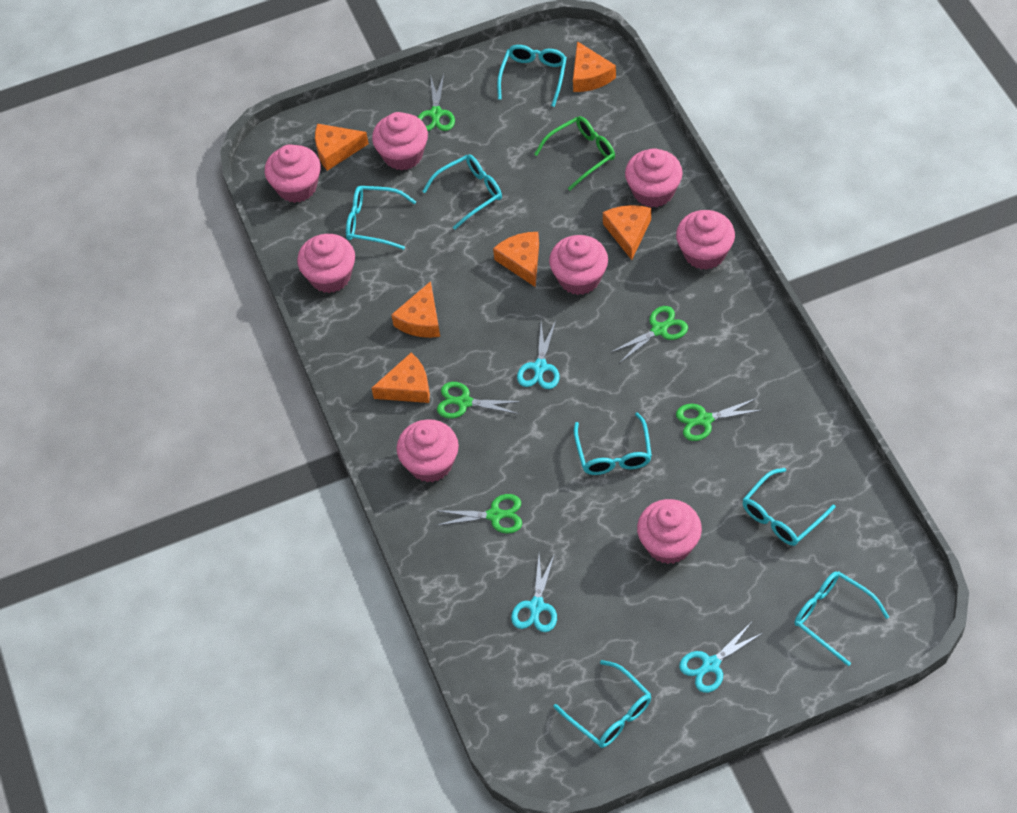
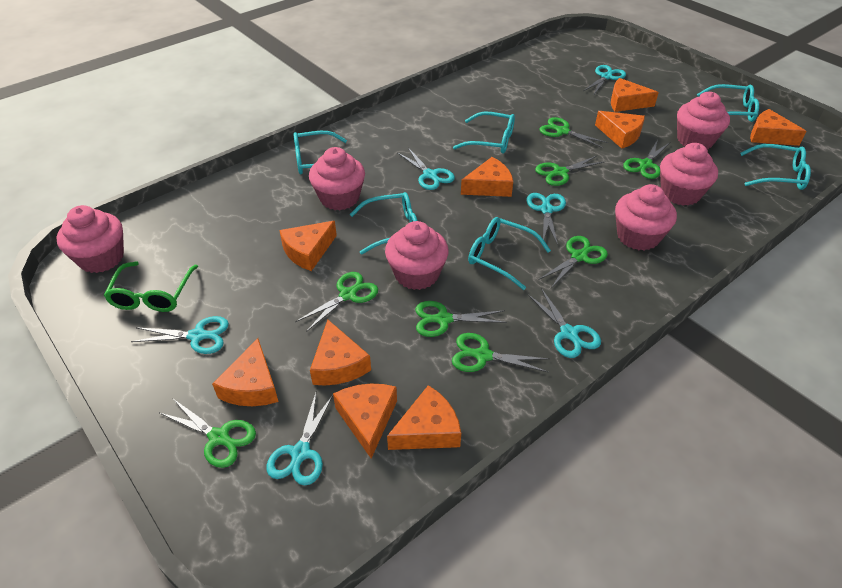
green scissors: 5 -> 8
orange cheese: 6 -> 9
pink cupcake: 8 -> 6
turquoise glasses: 7 -> 6
turquoise scissors: 3 -> 6

